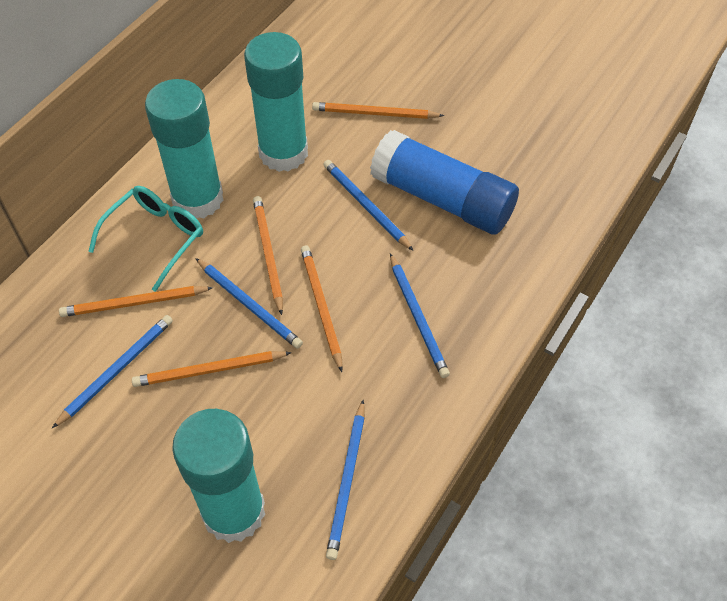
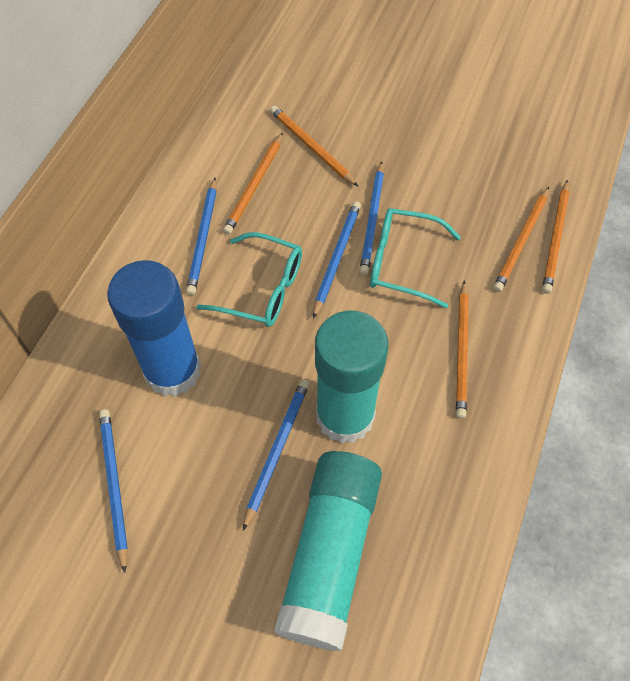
turquoise glasses: 1 -> 2
turquoise glue stick: 3 -> 2

